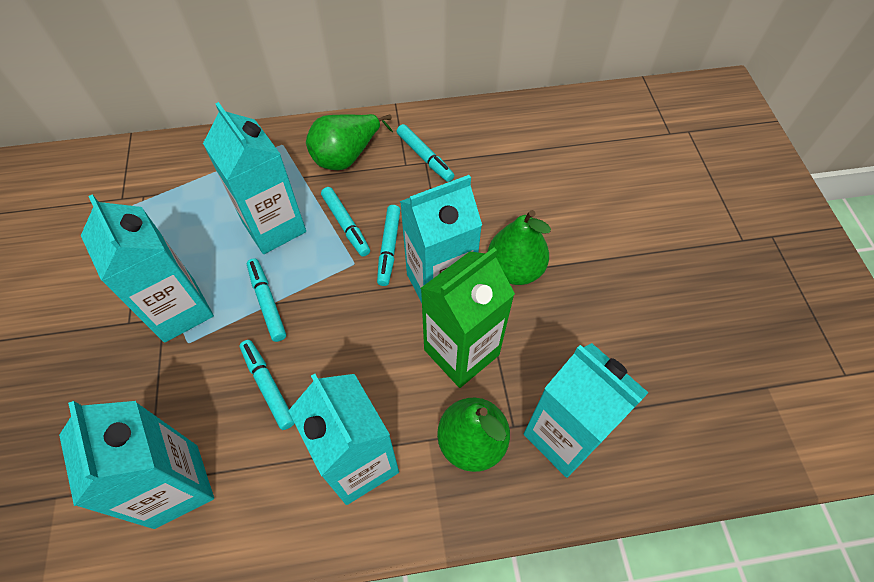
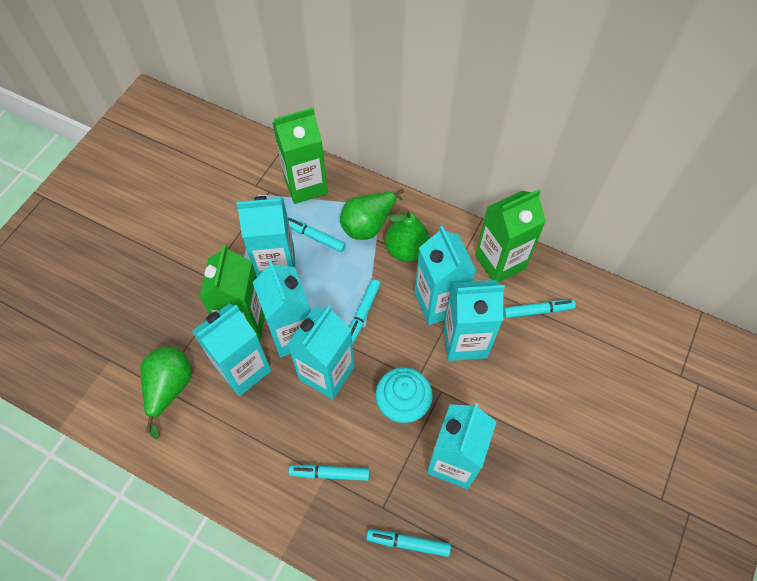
green carton: 1 -> 3
turquoise carton: 6 -> 7
turquoise cupcake: 0 -> 1

